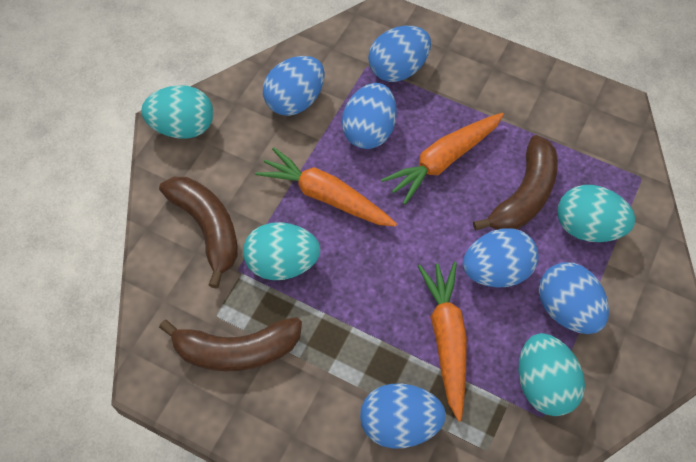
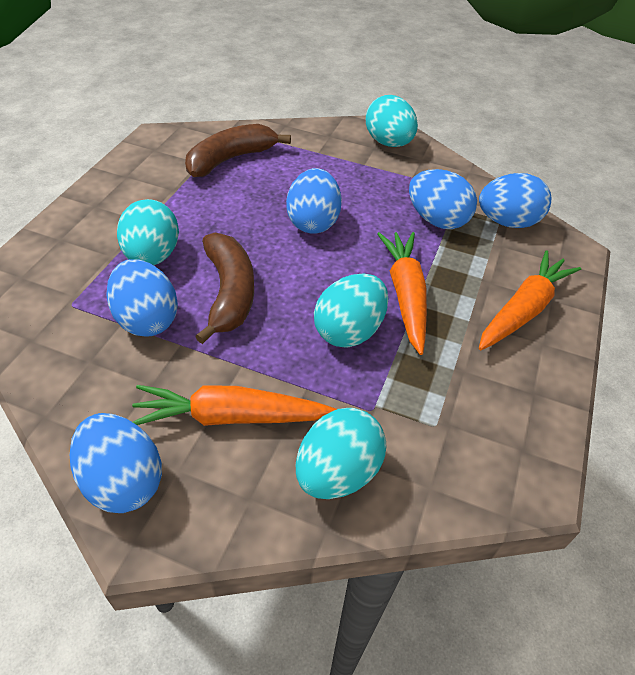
blue egg: 6 -> 5
brown banana: 3 -> 2

